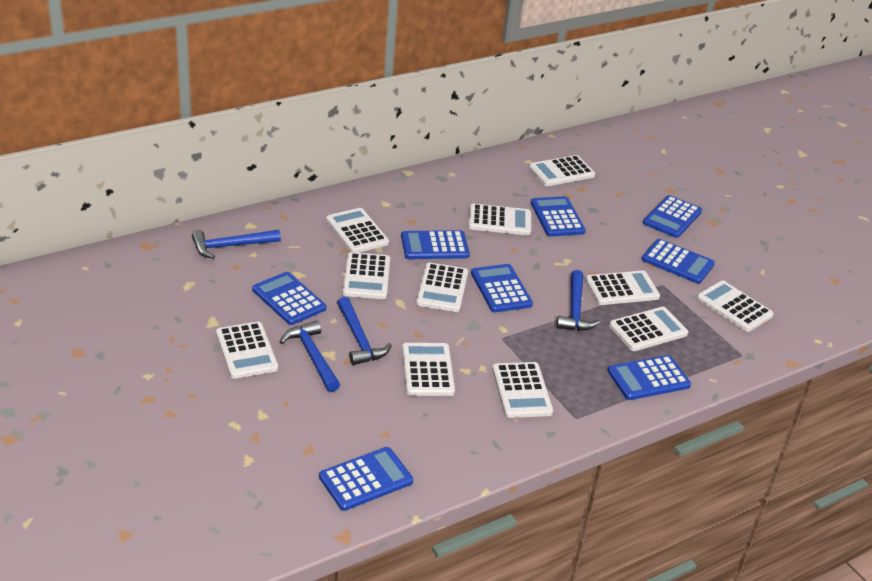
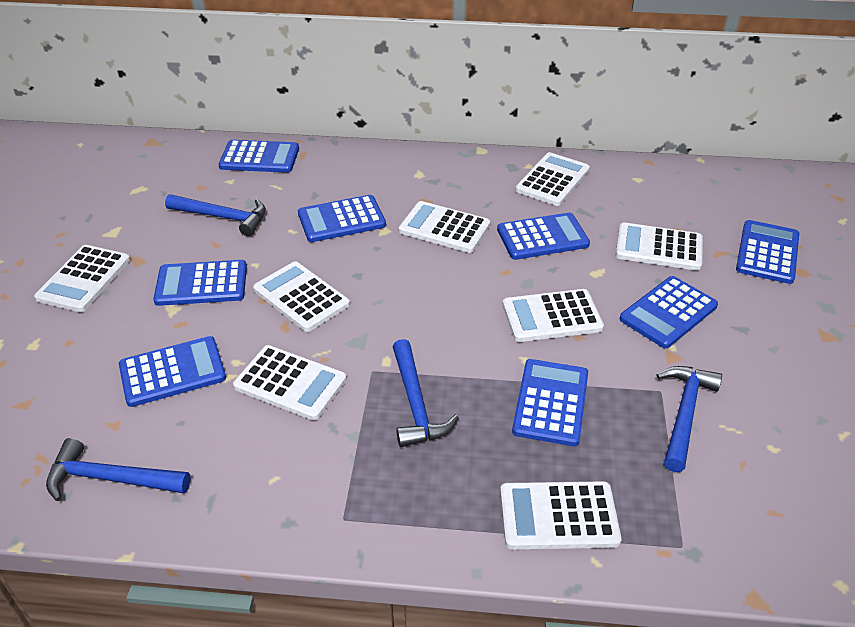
white calculator: 11 -> 8

